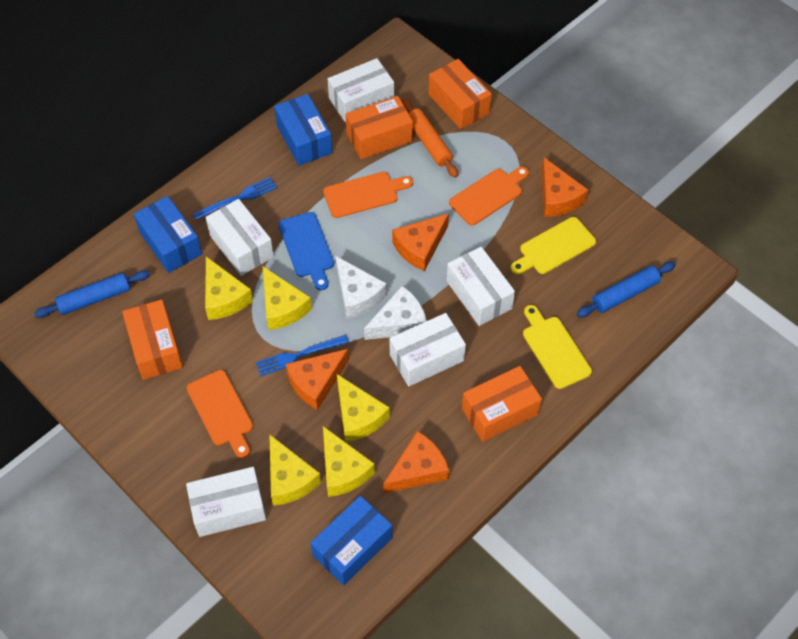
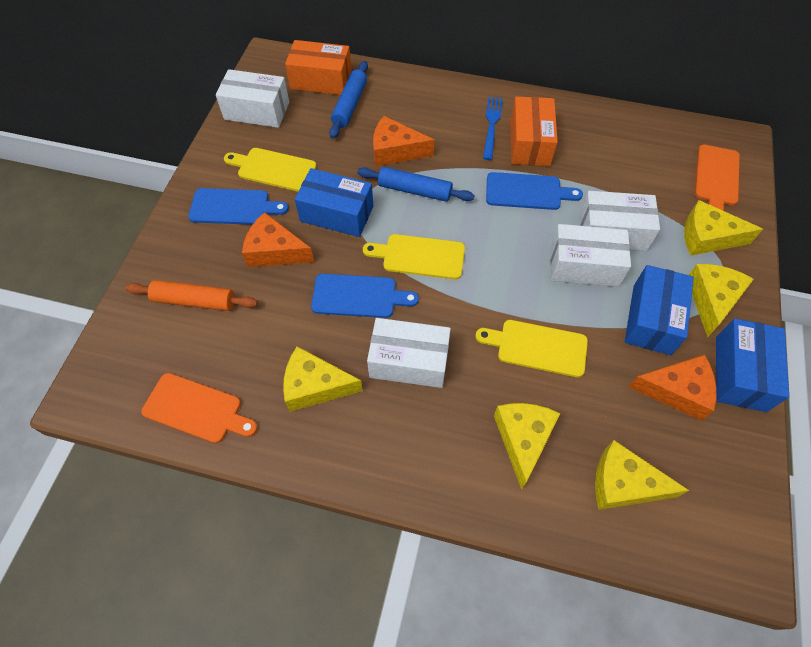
blue cutting board: 1 -> 3
blue fork: 2 -> 1
orange box: 4 -> 2
orange cheese: 4 -> 3
orange cutting board: 3 -> 2
white box: 5 -> 4
white cheese: 2 -> 0
yellow cutting board: 2 -> 3

